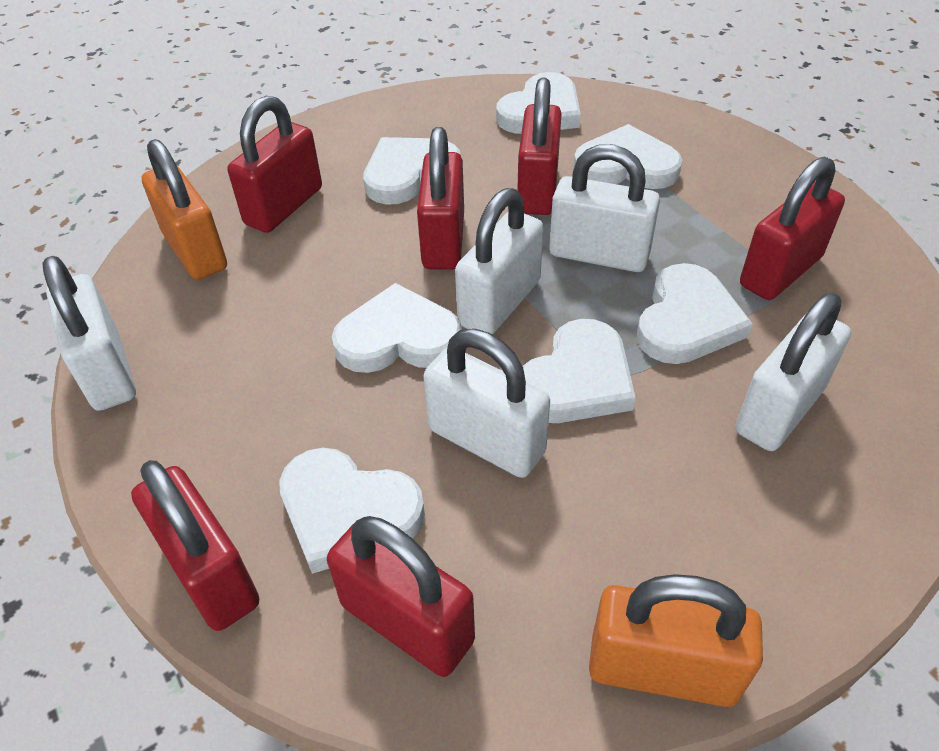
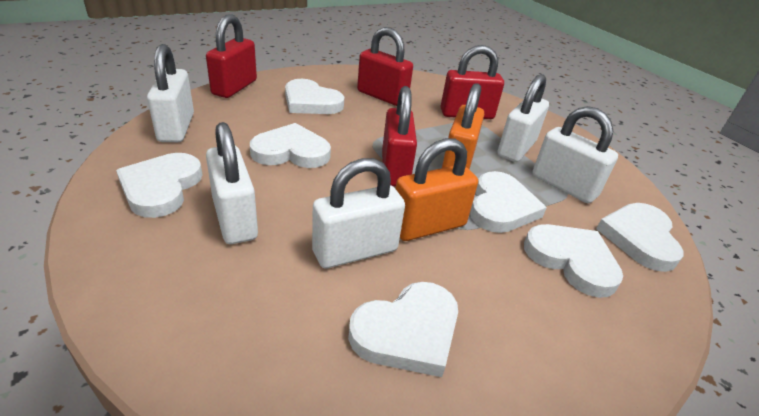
red padlock: 6 -> 4

